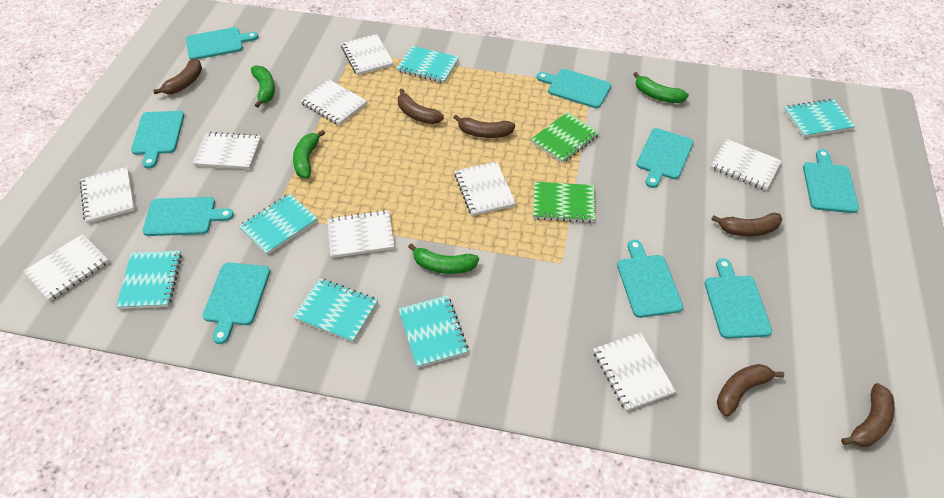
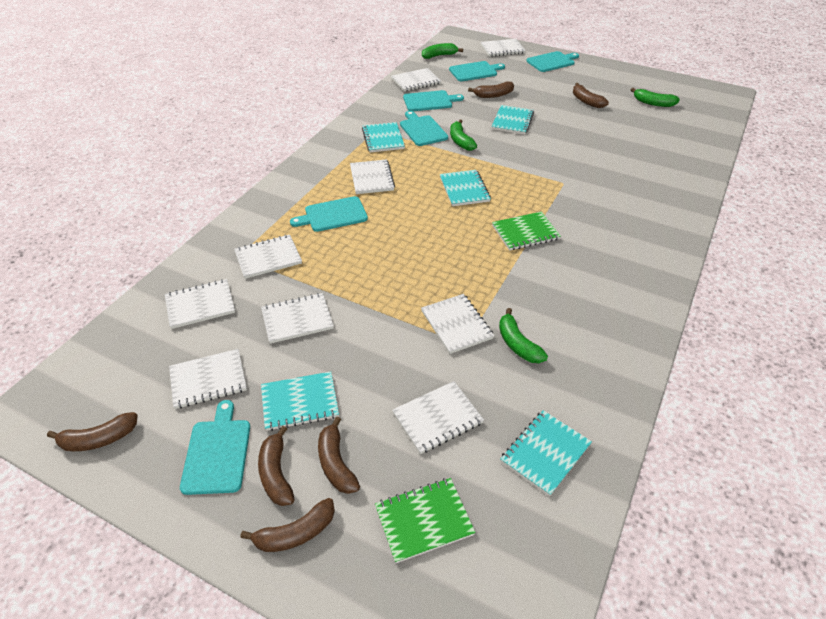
turquoise cutting board: 9 -> 6
turquoise notebook: 6 -> 5

